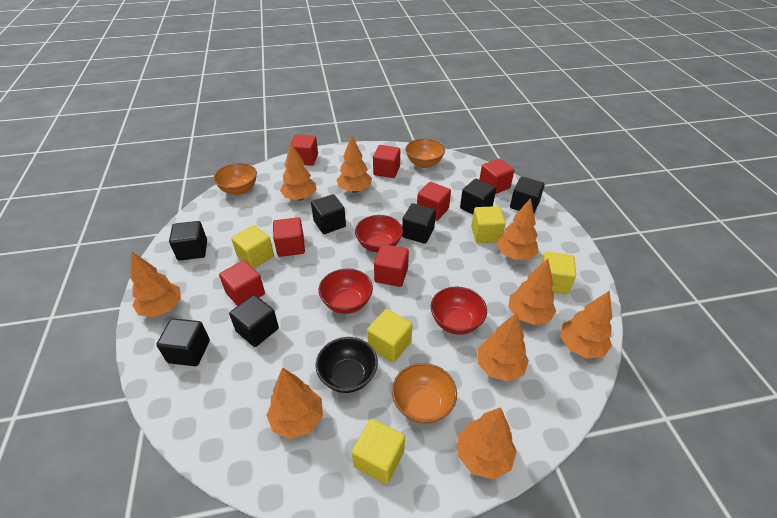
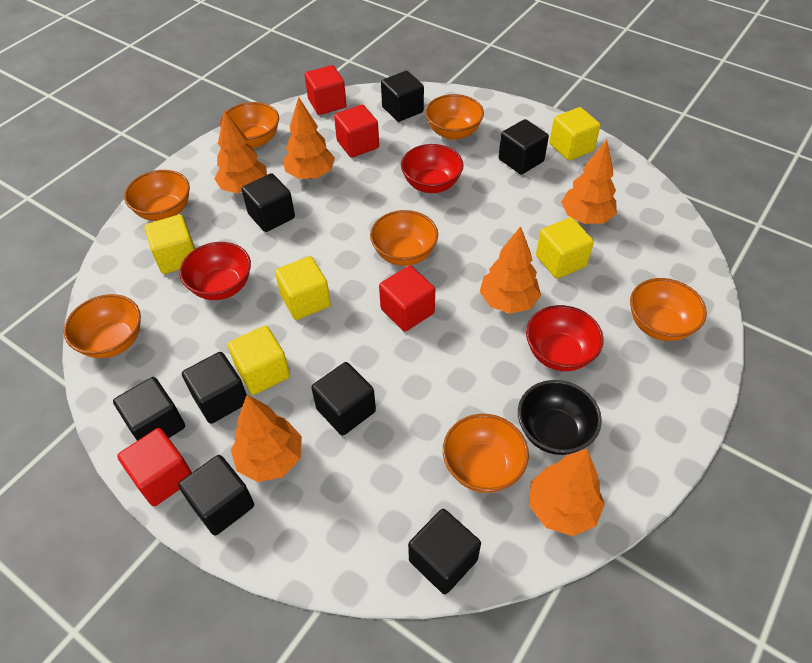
black cube: 7 -> 8
orange bowl: 3 -> 7
orange tree: 9 -> 6
red cube: 7 -> 4

